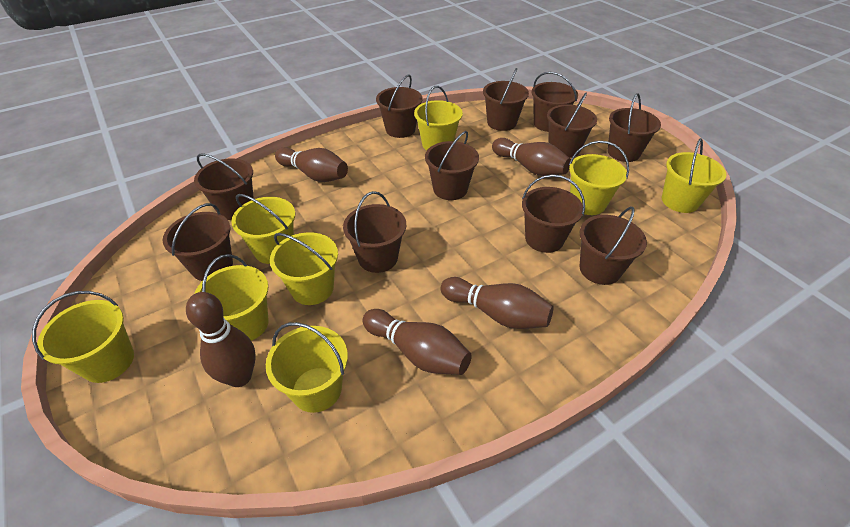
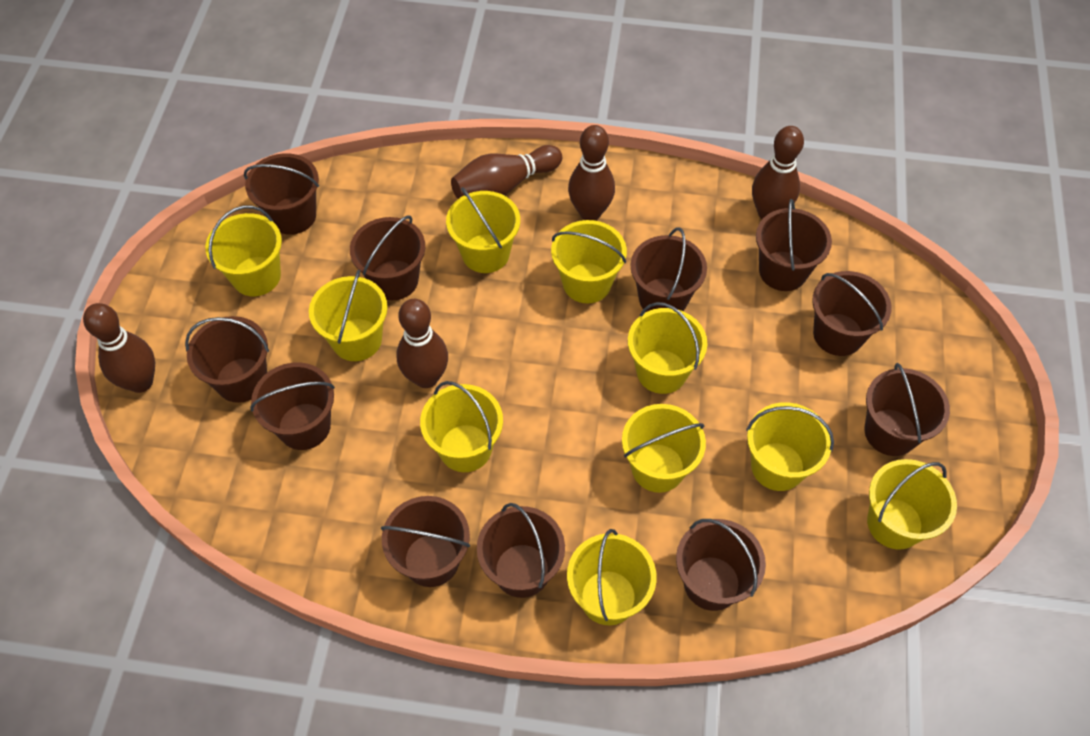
yellow bucket: 8 -> 10

